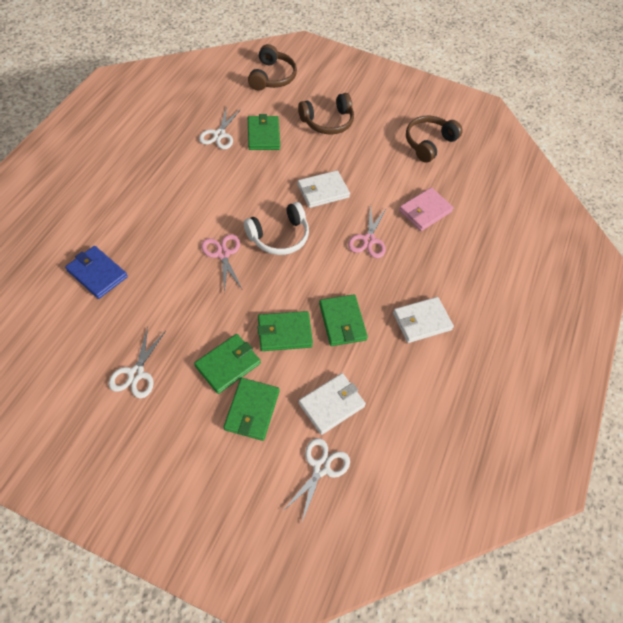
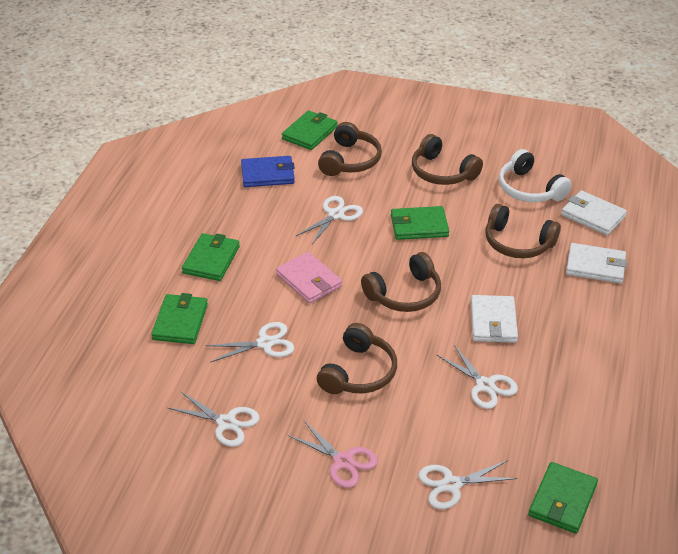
brown headphones: 3 -> 5
pink scissors: 2 -> 1
white scissors: 3 -> 5

